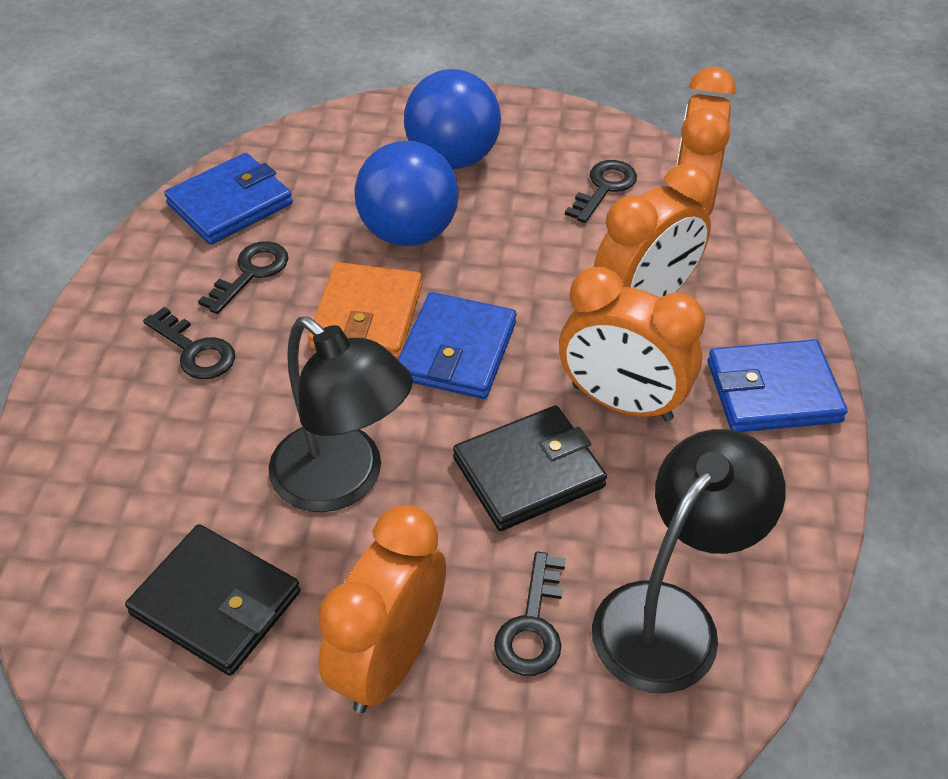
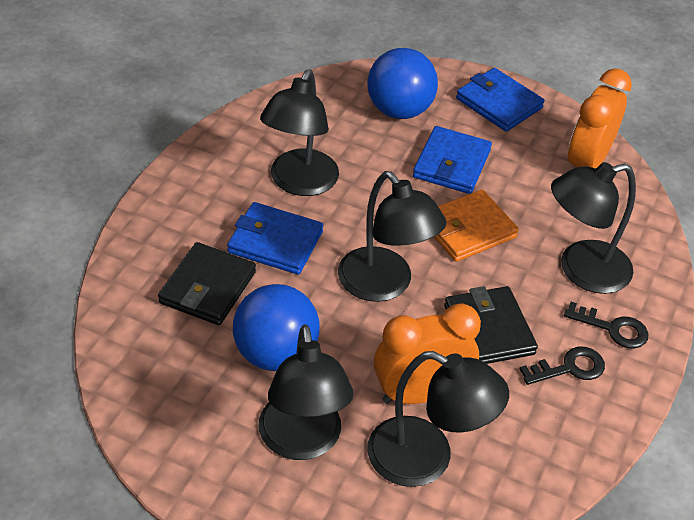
black key: 4 -> 2
black lamp: 2 -> 5
orange clock: 4 -> 2

